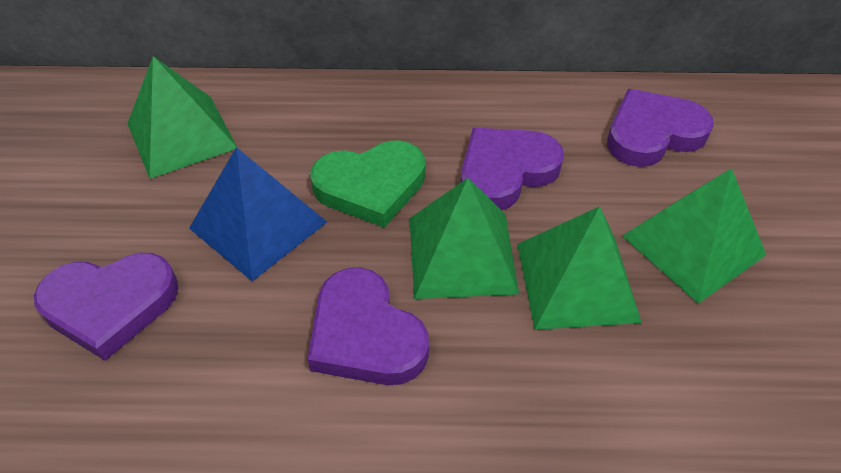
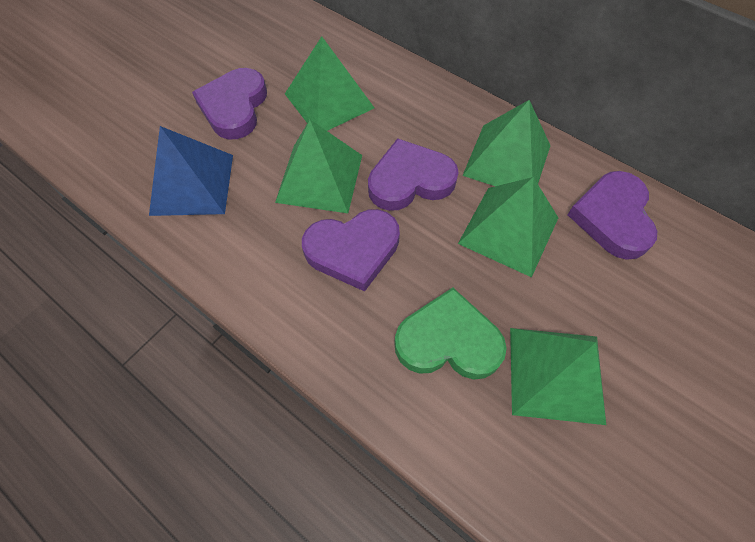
green pyramid: 4 -> 5

